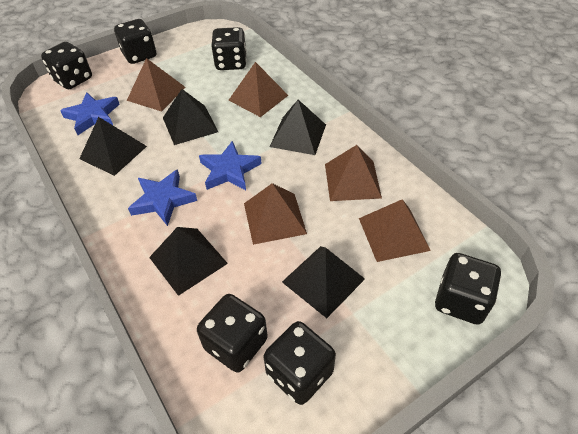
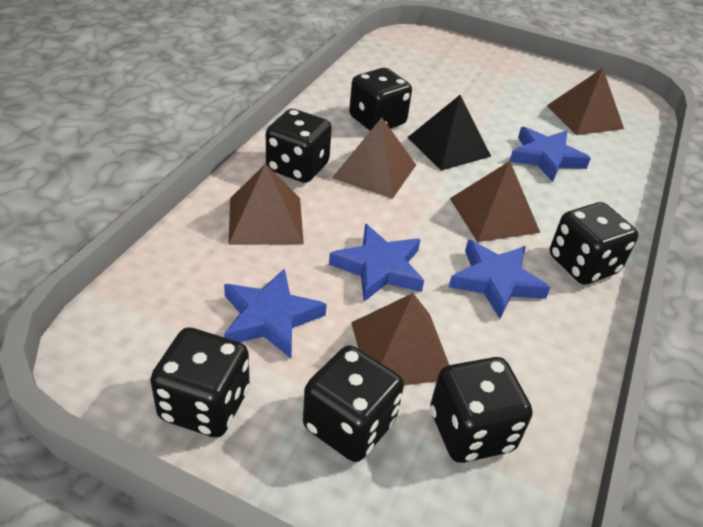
black pyramid: 5 -> 1
blue star: 3 -> 4

